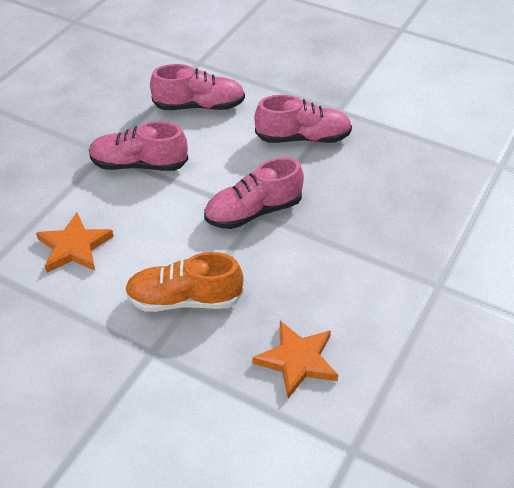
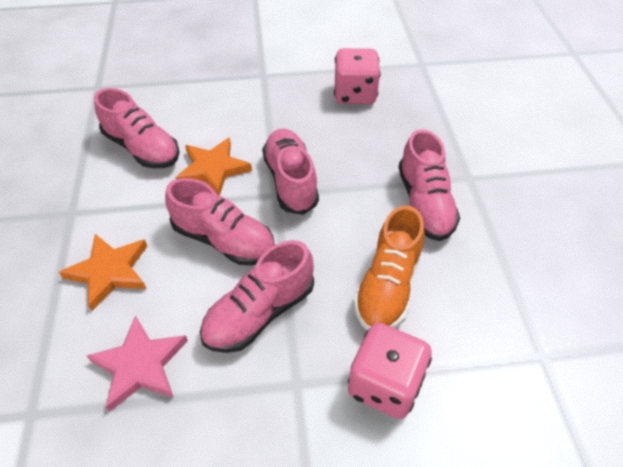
pink dice: 0 -> 2
pink shoe: 4 -> 5
pink star: 0 -> 1

